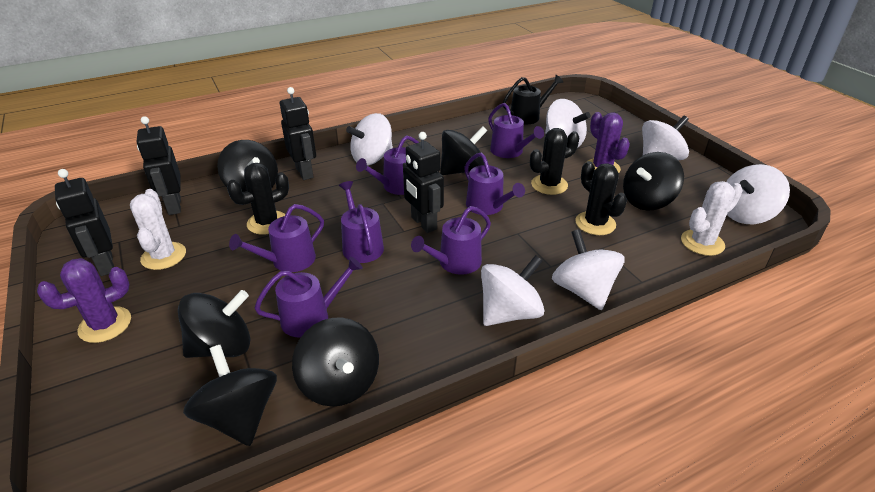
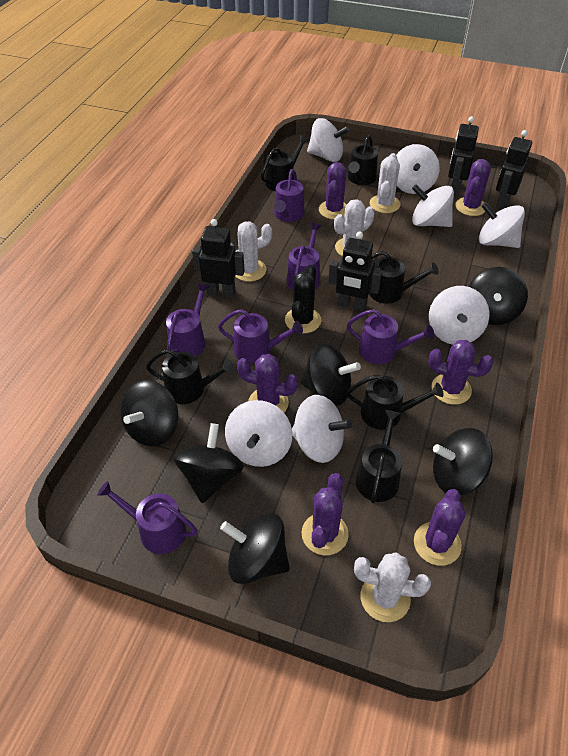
black cactus: 3 -> 1
black watering can: 1 -> 6
purple cactus: 2 -> 6
purple watering can: 7 -> 6
white cactus: 2 -> 4
white spinning top: 6 -> 7

